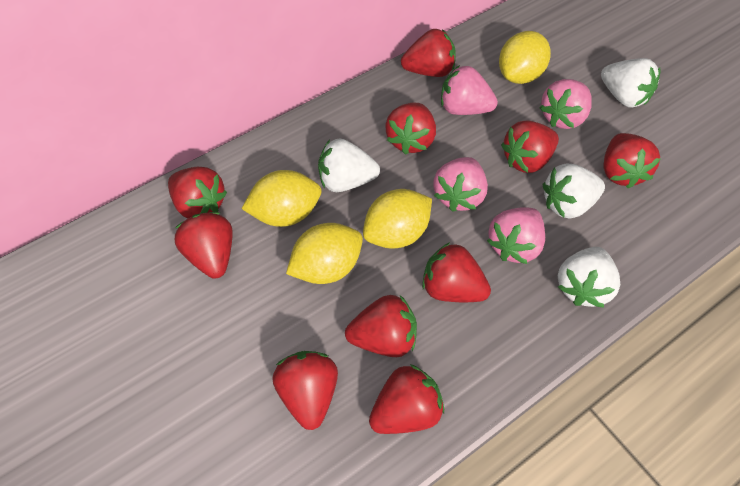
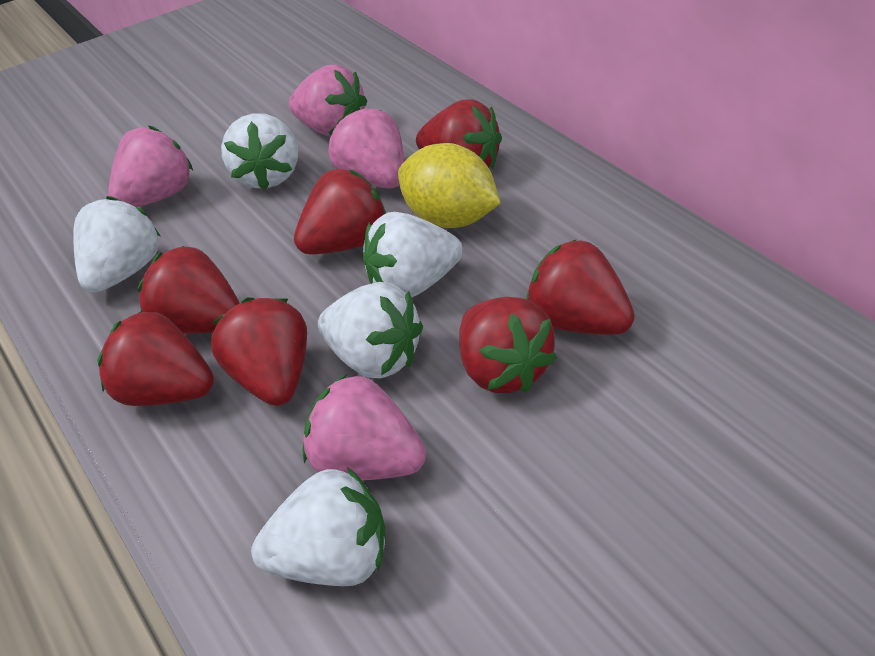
red strawberry: 10 -> 7
white strawberry: 4 -> 5
yellow lemon: 4 -> 1

